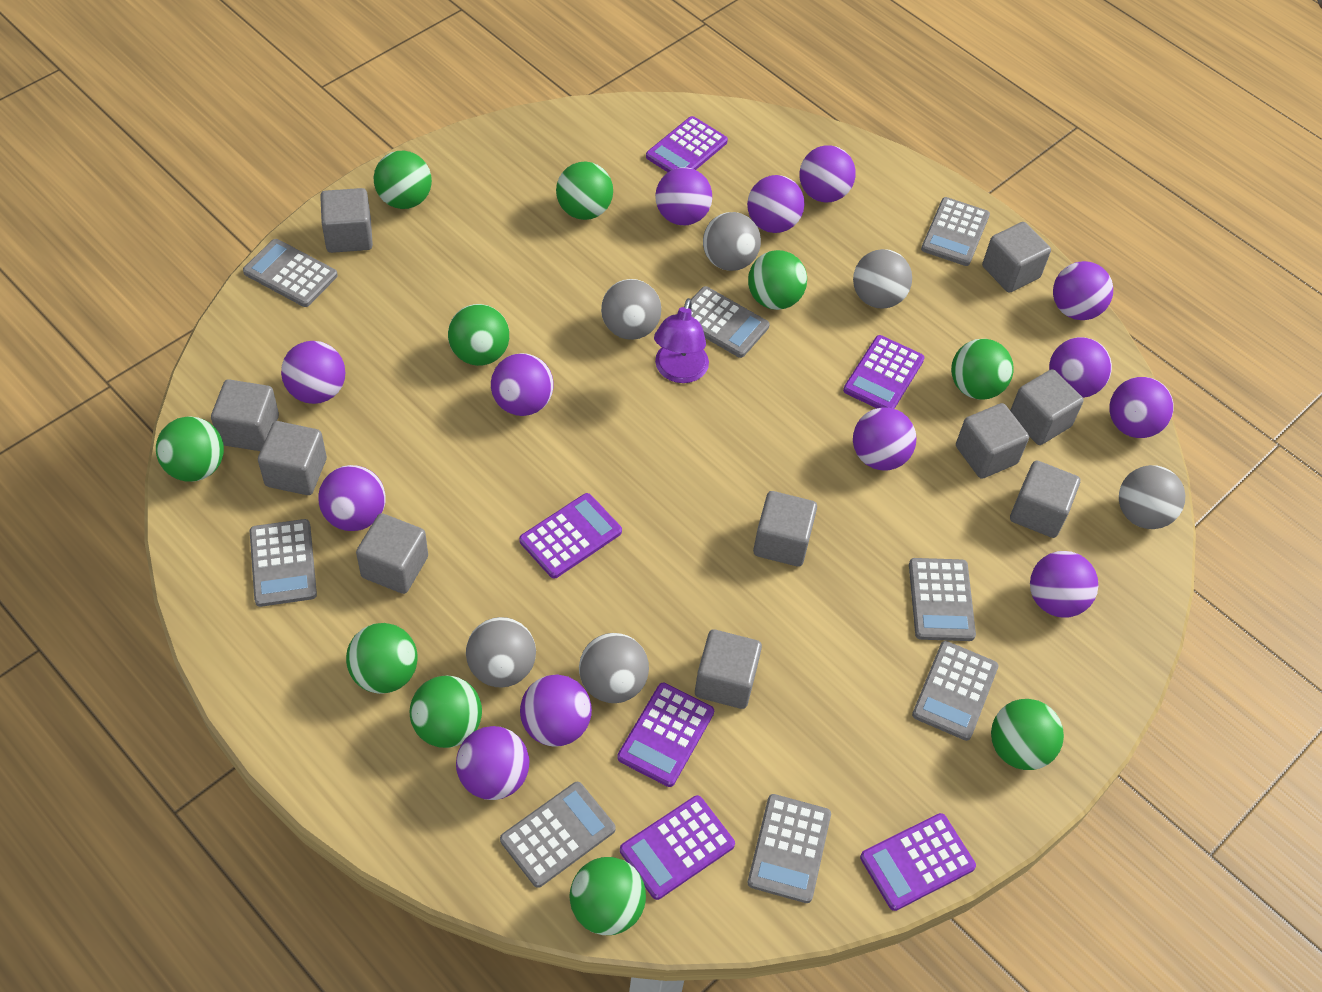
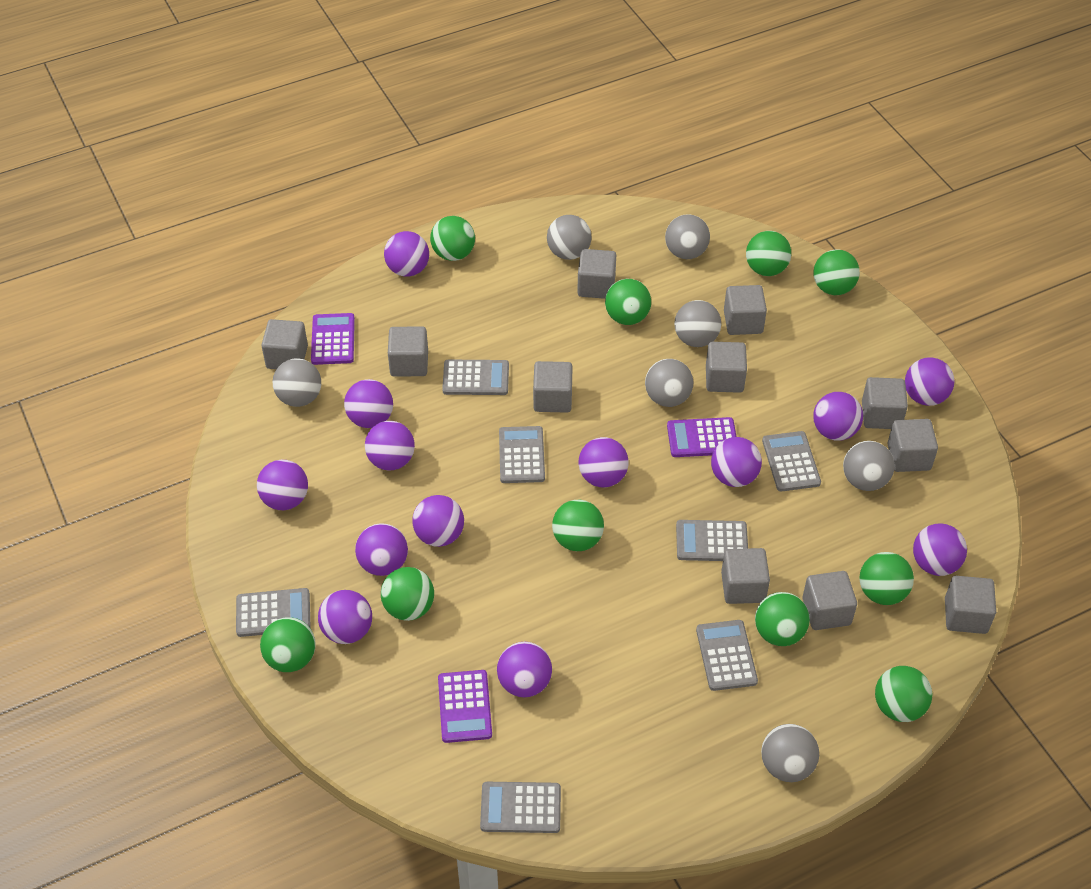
grey ball: 6 -> 7
grey calculator: 8 -> 7
grey cube: 10 -> 11
purple calculator: 6 -> 3
purple lamp: 1 -> 0

